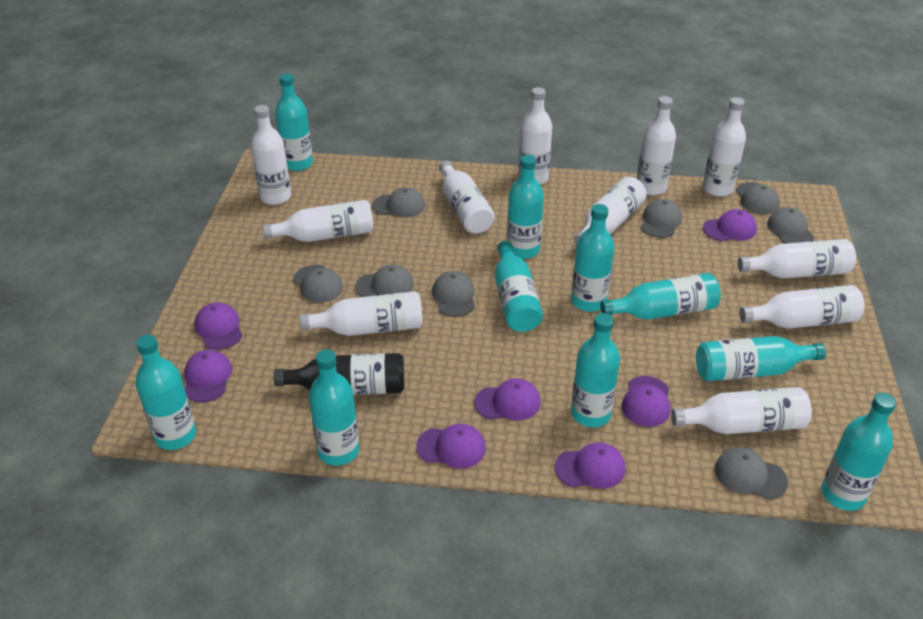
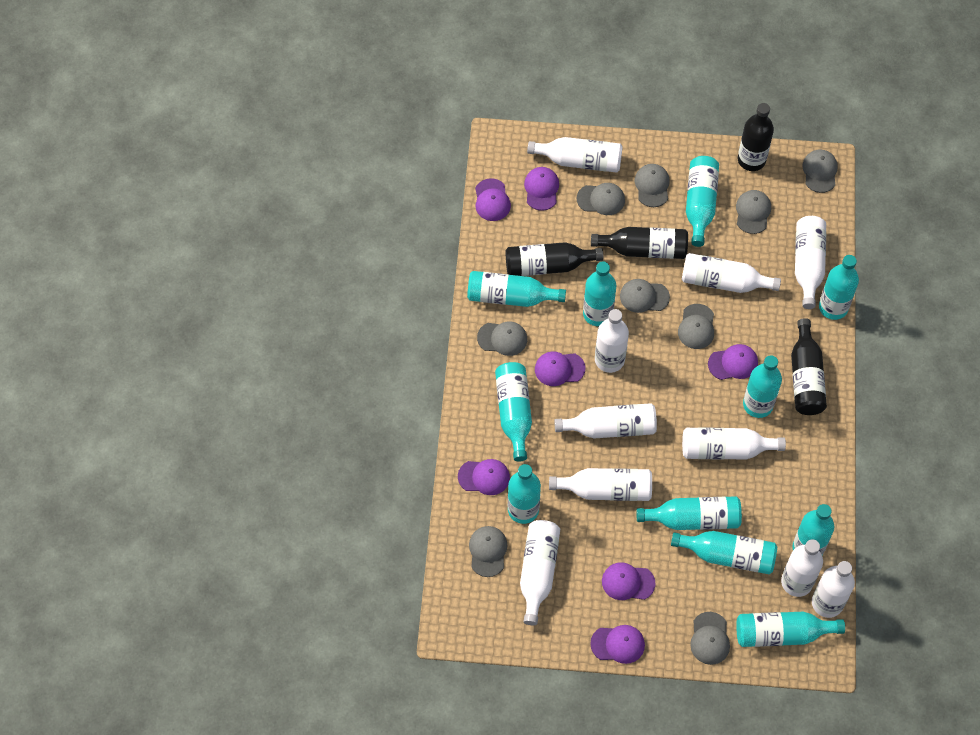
black bottle: 1 -> 4
grey cap: 8 -> 9
turquoise bottle: 10 -> 11
white bottle: 11 -> 10

